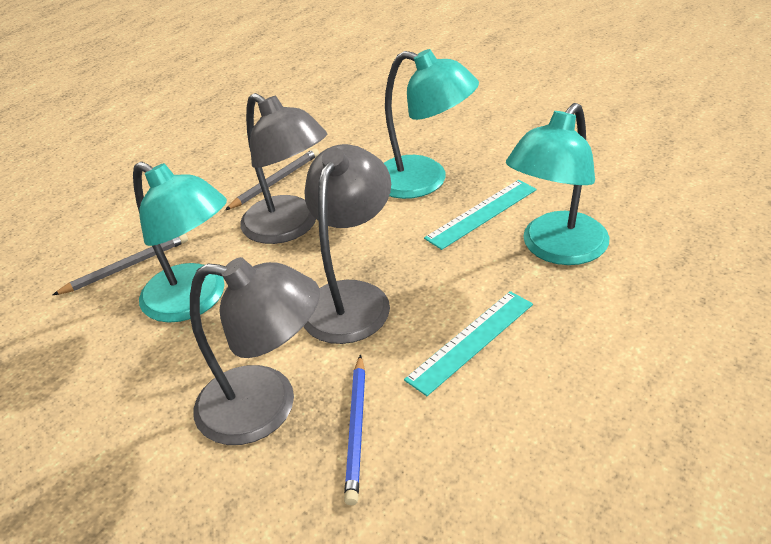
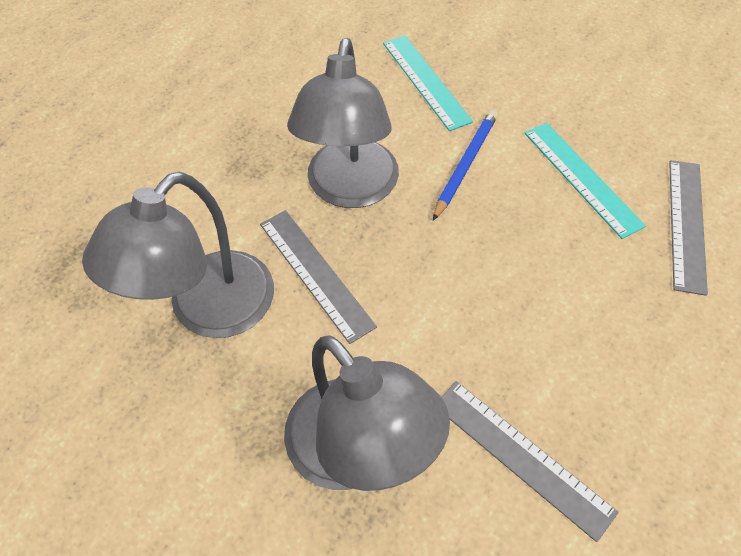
grey pencil: 2 -> 0
grey ruler: 0 -> 3
turquoise lamp: 3 -> 0

